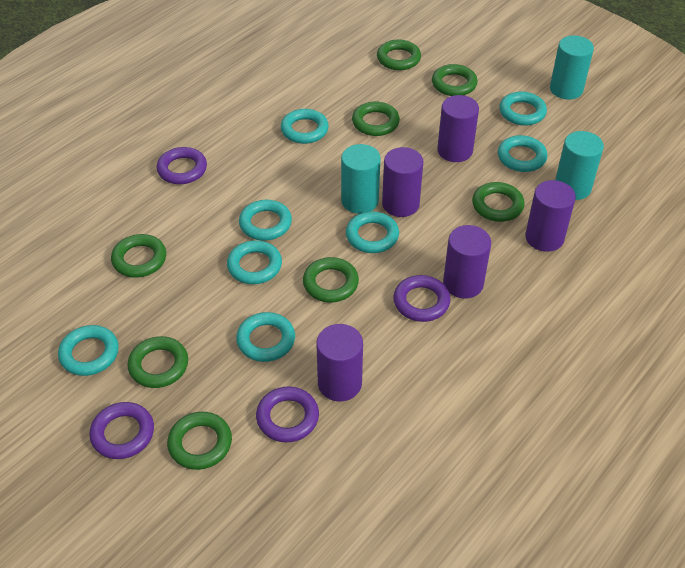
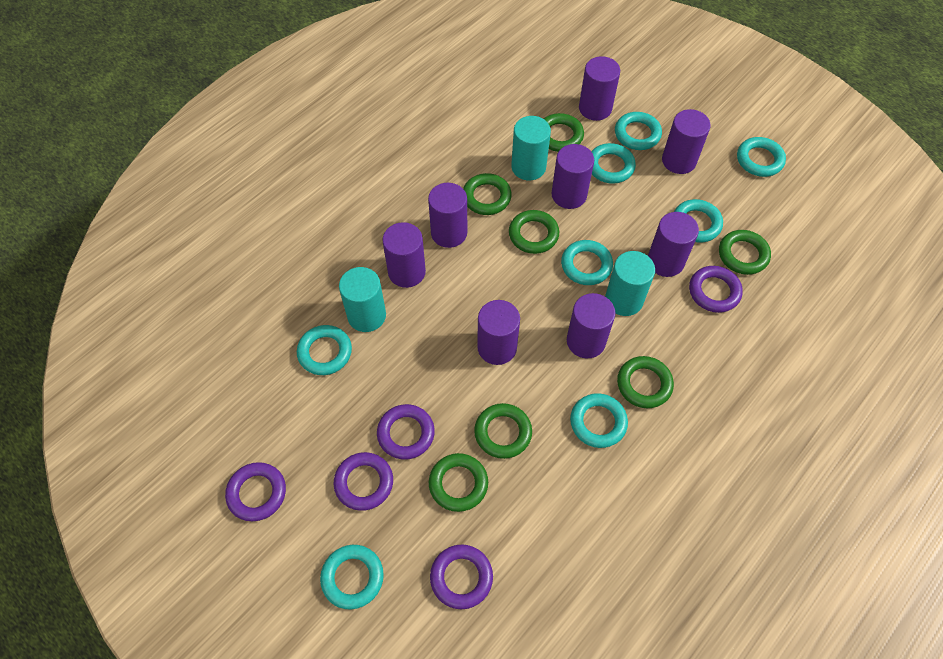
green ring: 8 -> 7
purple cylinder: 5 -> 8
purple ring: 4 -> 5

